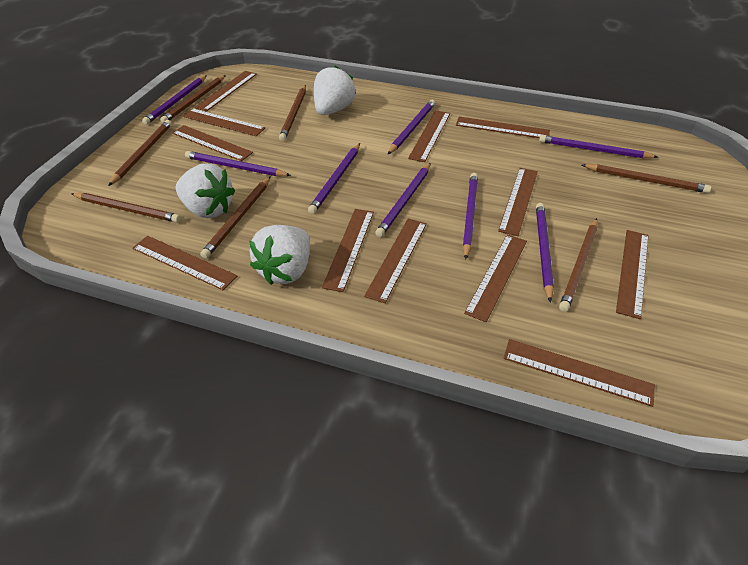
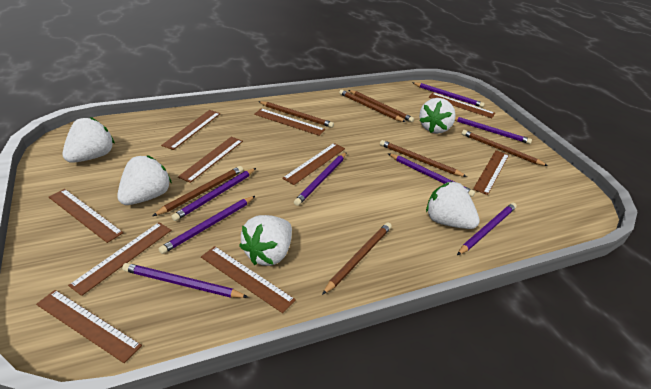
brown ruler: 12 -> 10
white strawberry: 3 -> 5

